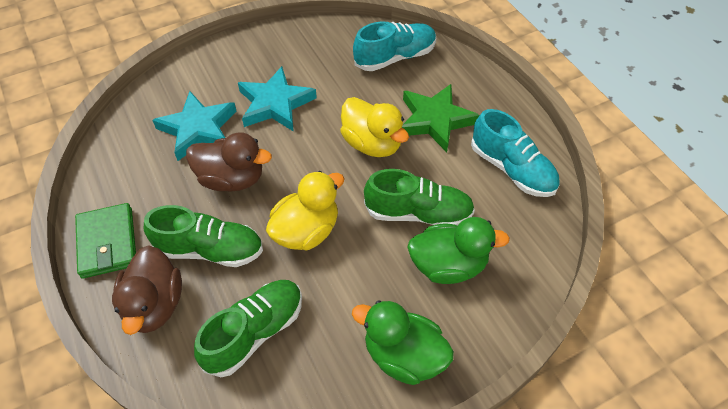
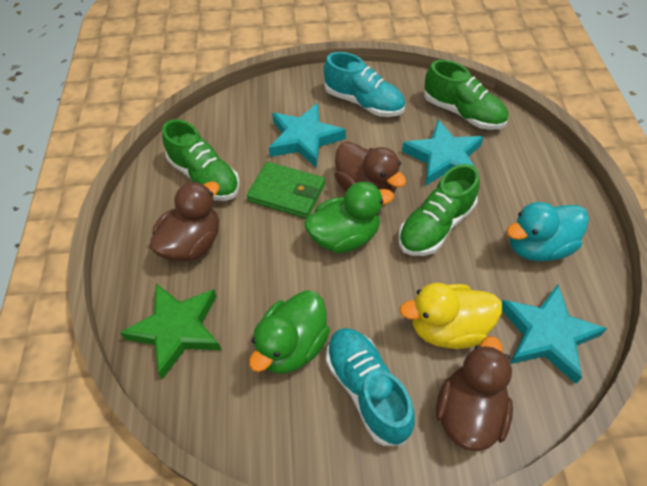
brown duck: 2 -> 3
turquoise duck: 0 -> 1
turquoise star: 2 -> 3
yellow duck: 2 -> 1

